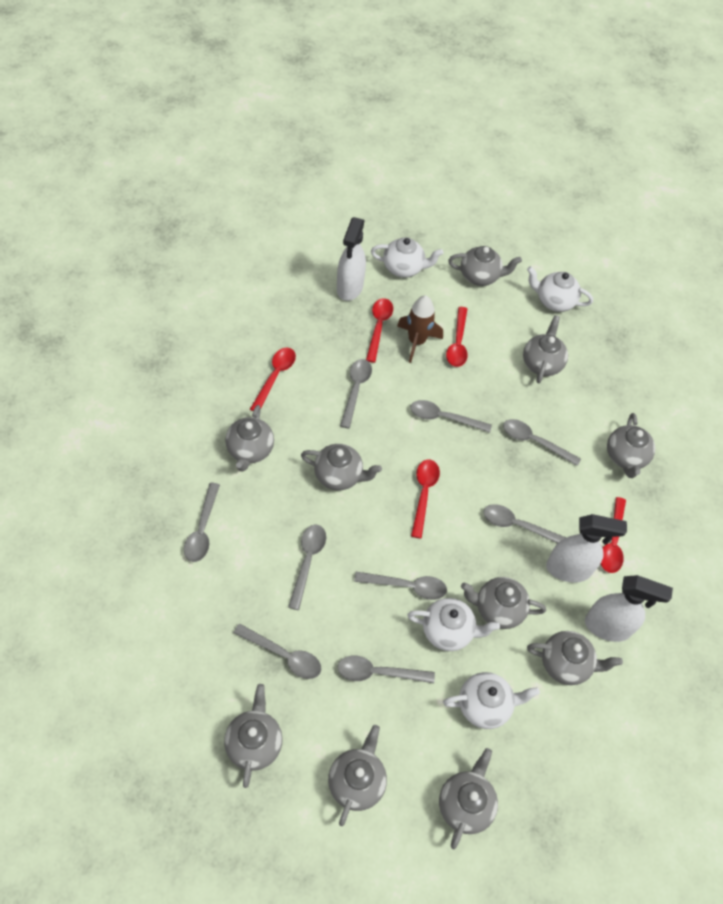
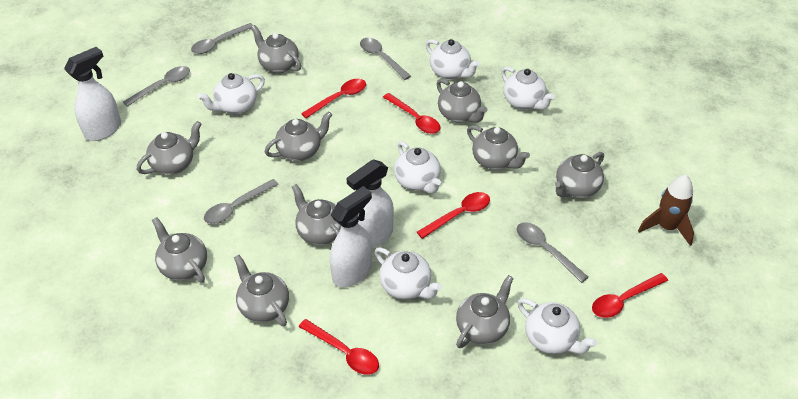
grey spoon: 9 -> 5
white teapot: 4 -> 6

